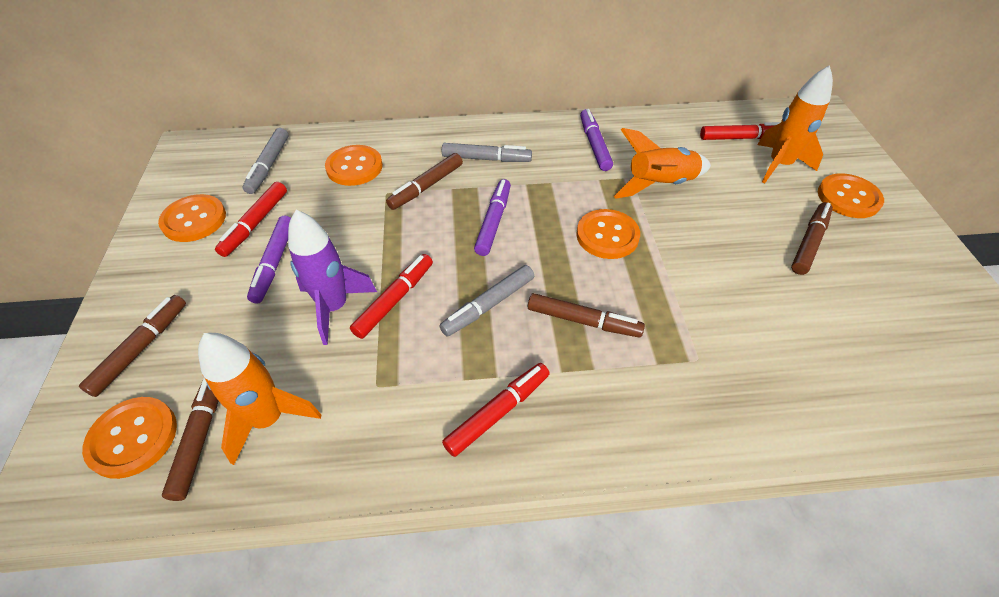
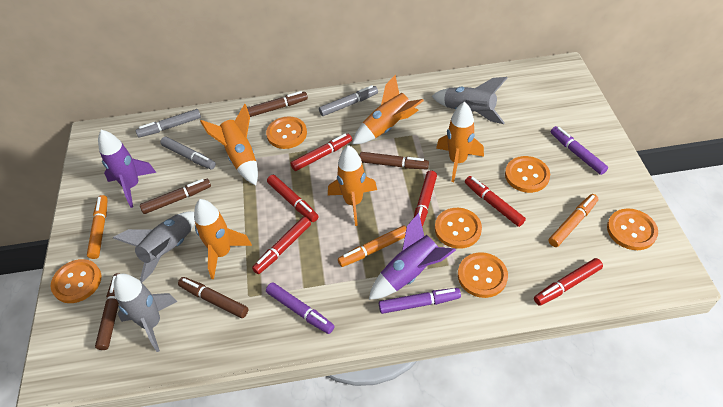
grey rocket: 0 -> 3
orange button: 5 -> 6
orange marker: 0 -> 3
orange rocket: 3 -> 5
purple rocket: 1 -> 2
red marker: 4 -> 6

